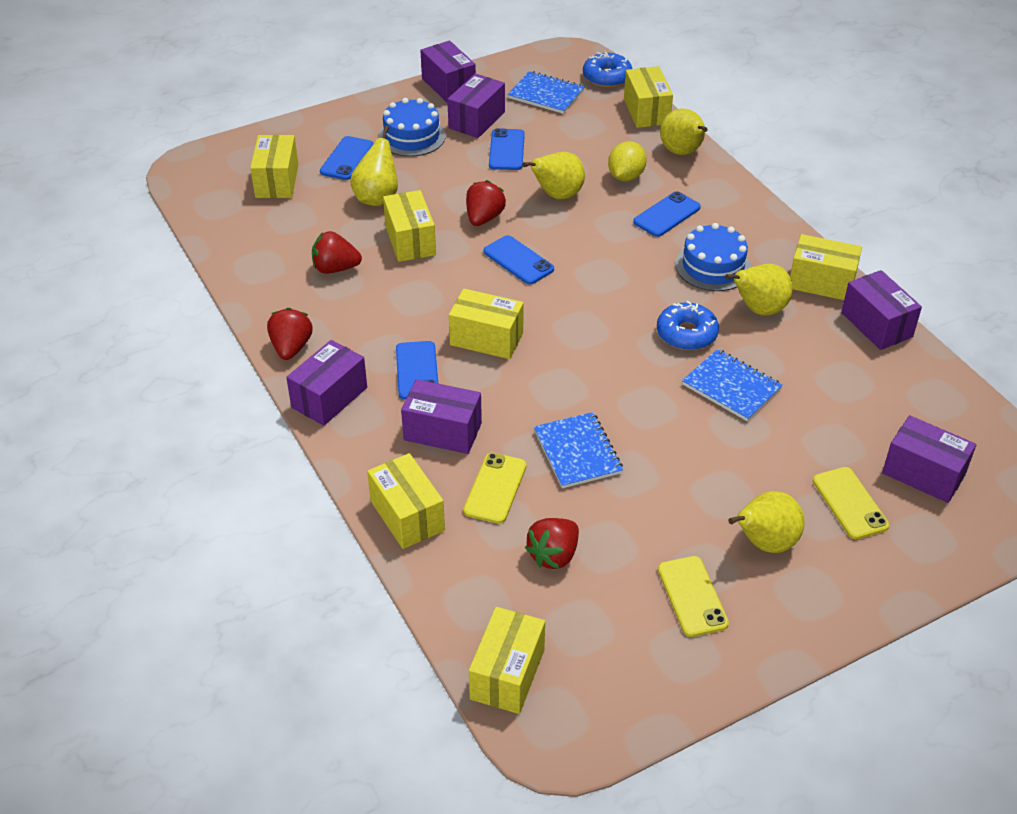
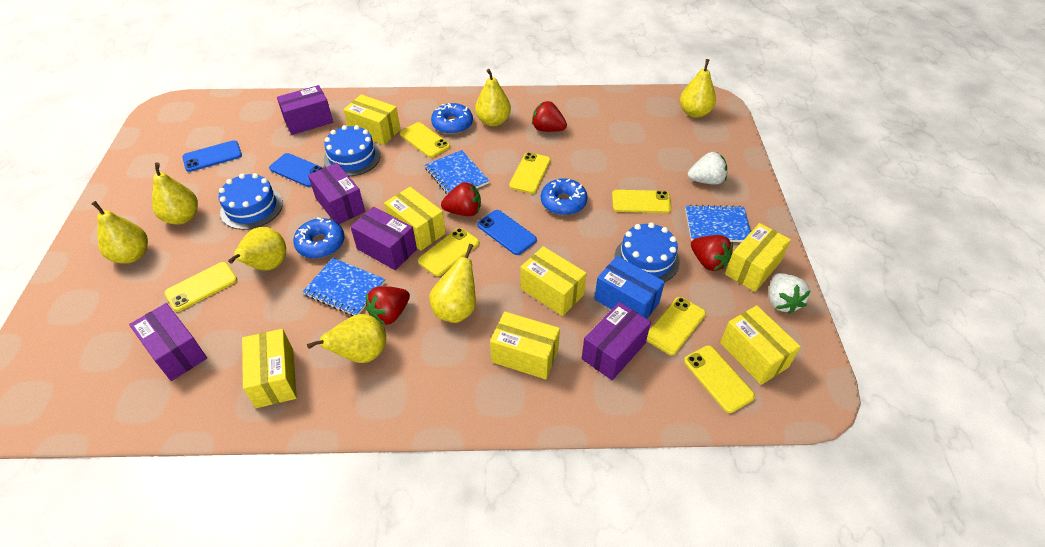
blue box: 0 -> 1
blue cake: 2 -> 3
blue donut: 2 -> 3
blue phone: 5 -> 3
purple box: 6 -> 5
white strawberry: 0 -> 2
yellow lemon: 1 -> 0
yellow pear: 5 -> 7
yellow phone: 3 -> 7

